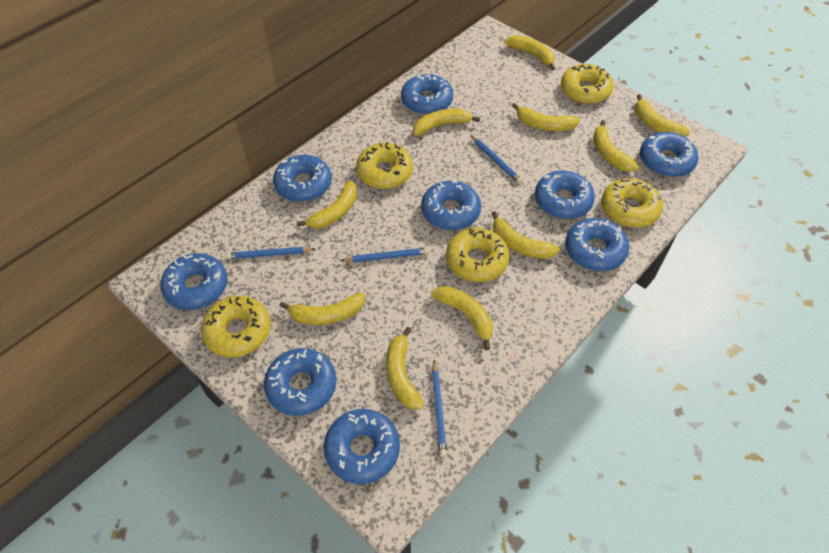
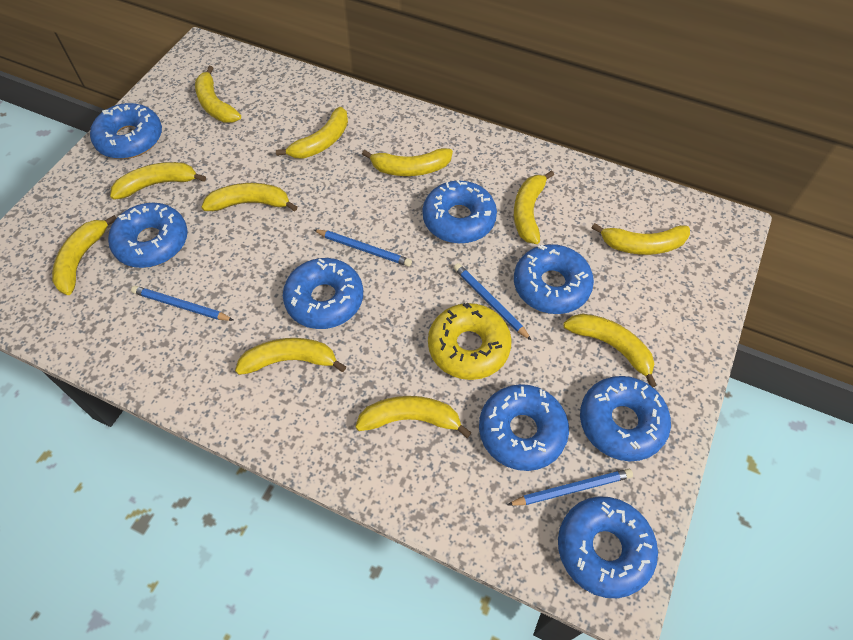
blue donut: 9 -> 8
yellow banana: 10 -> 11
yellow donut: 5 -> 1

